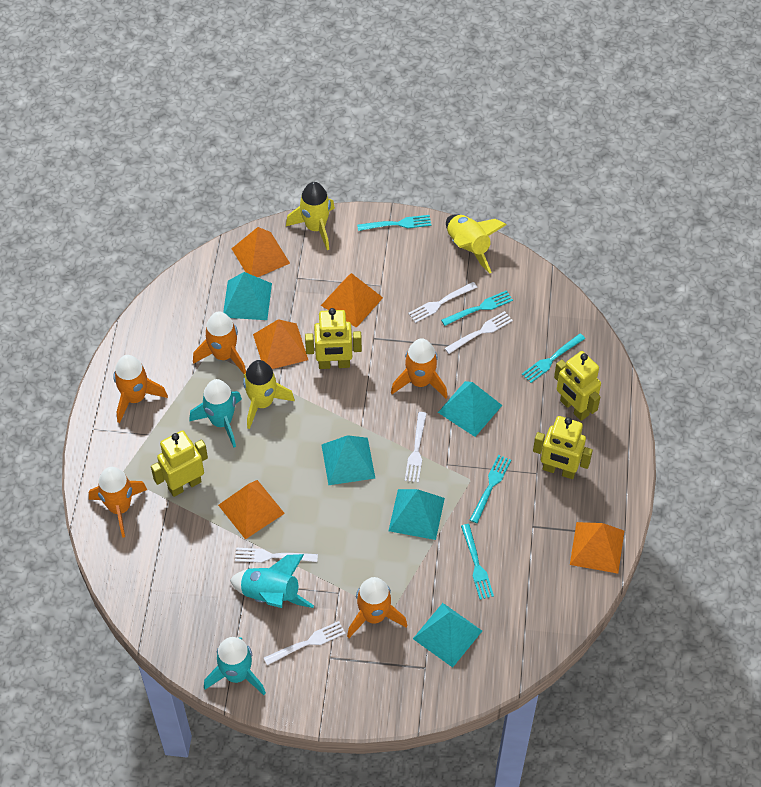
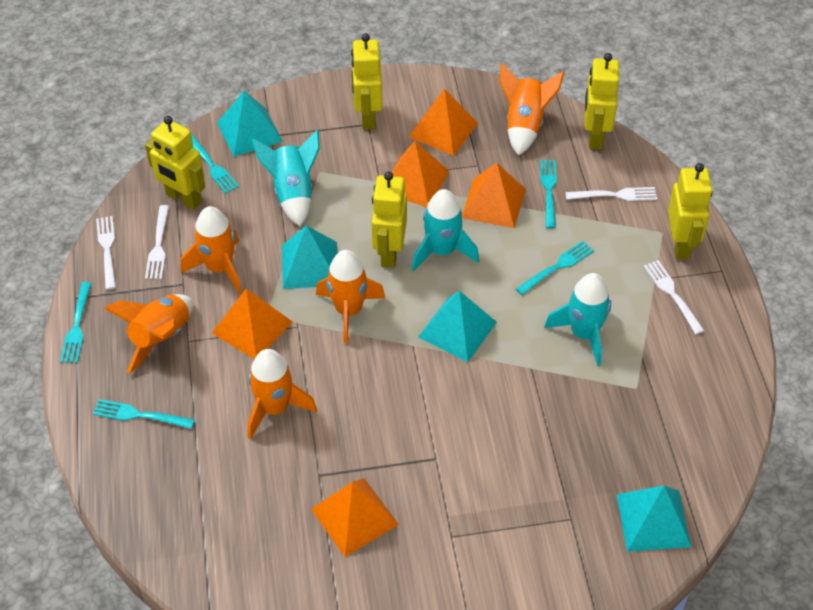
turquoise pyramid: 5 -> 4
white fork: 5 -> 4
yellow robot: 4 -> 5
yellow rocket: 3 -> 0

